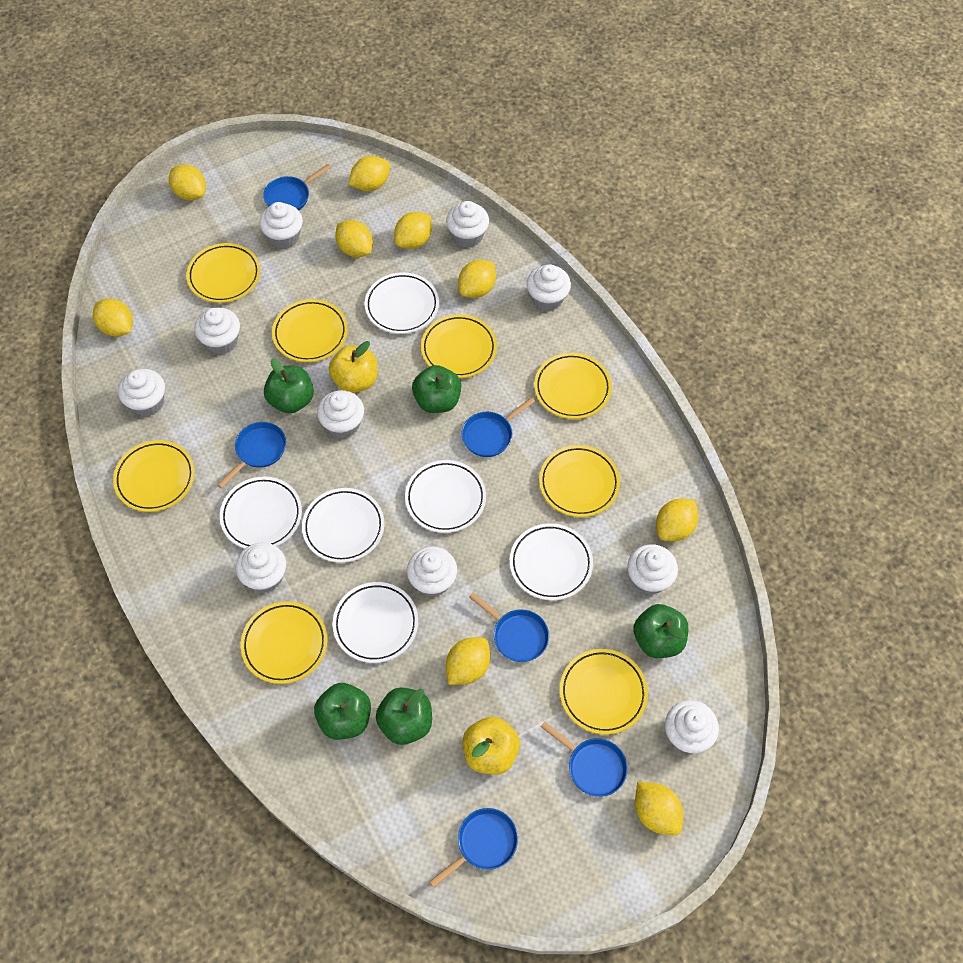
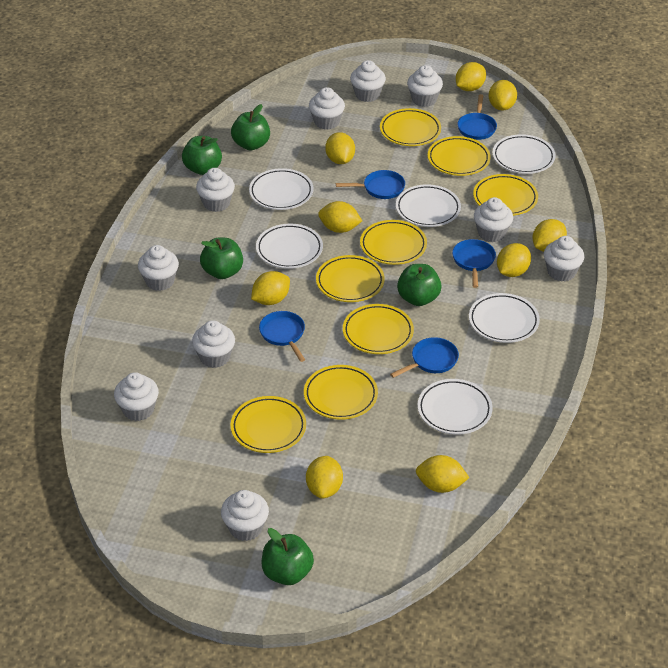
blue pan: 6 -> 5
yellow apple: 2 -> 0

